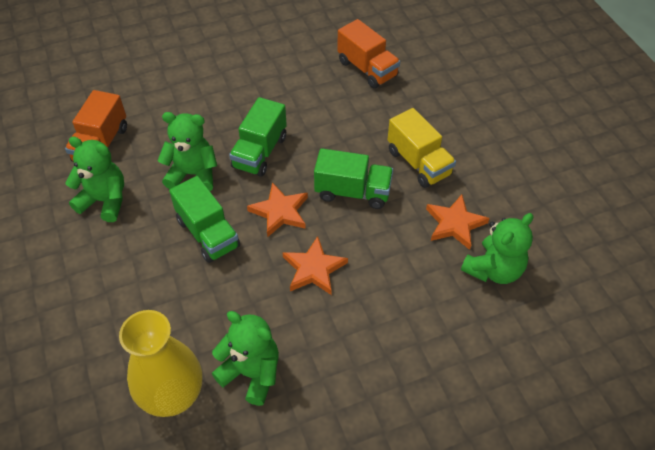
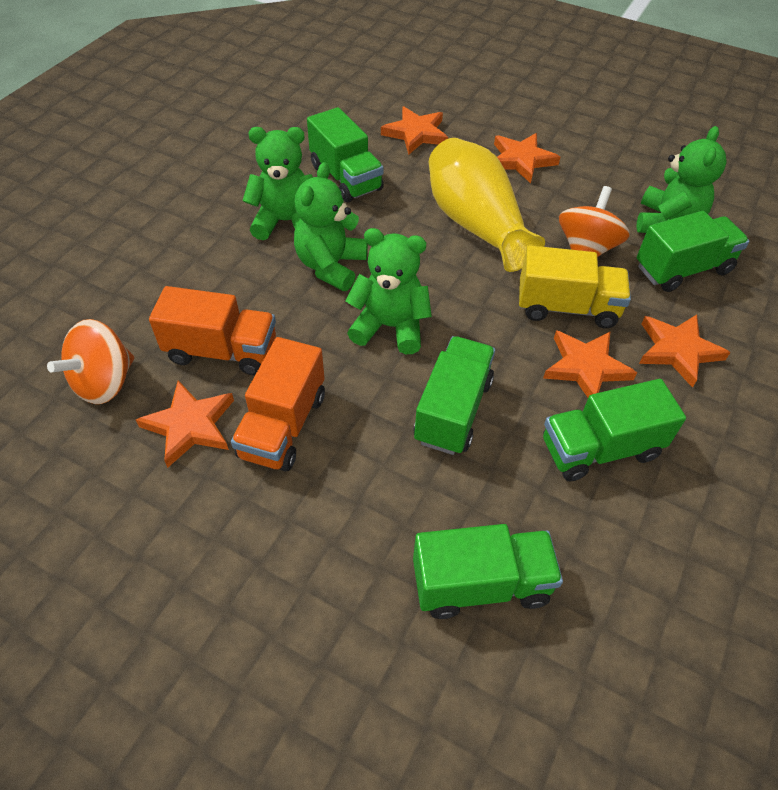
green truck: 3 -> 5
orange spinning top: 0 -> 2
orange star: 3 -> 5

